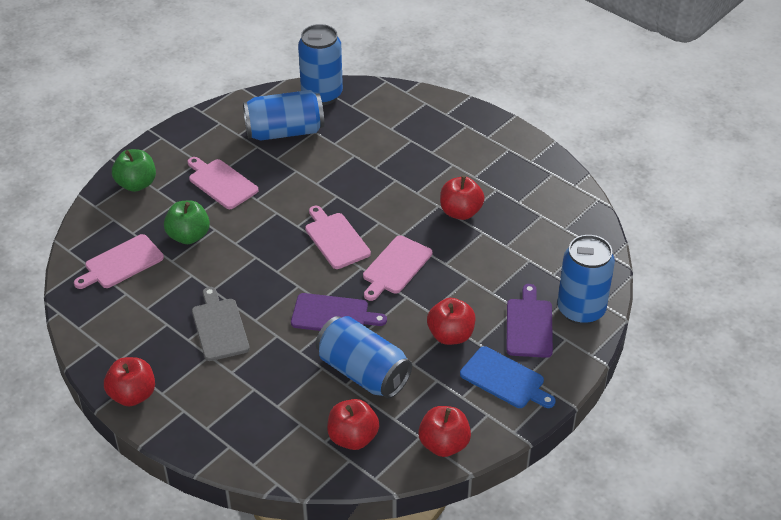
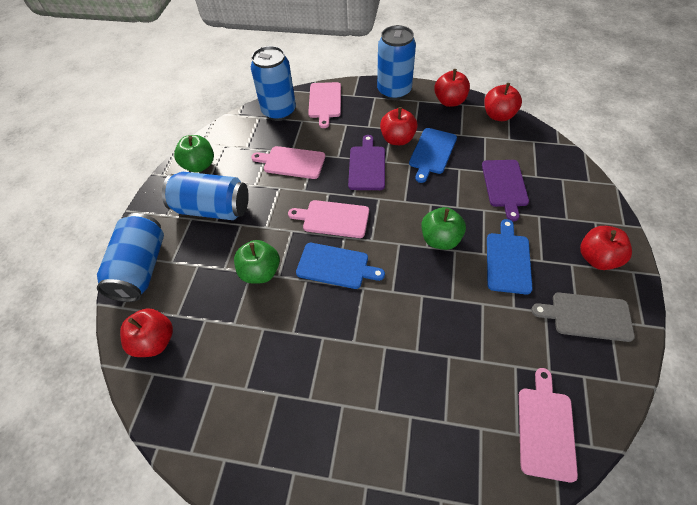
blue cutting board: 1 -> 3
green apple: 2 -> 3

